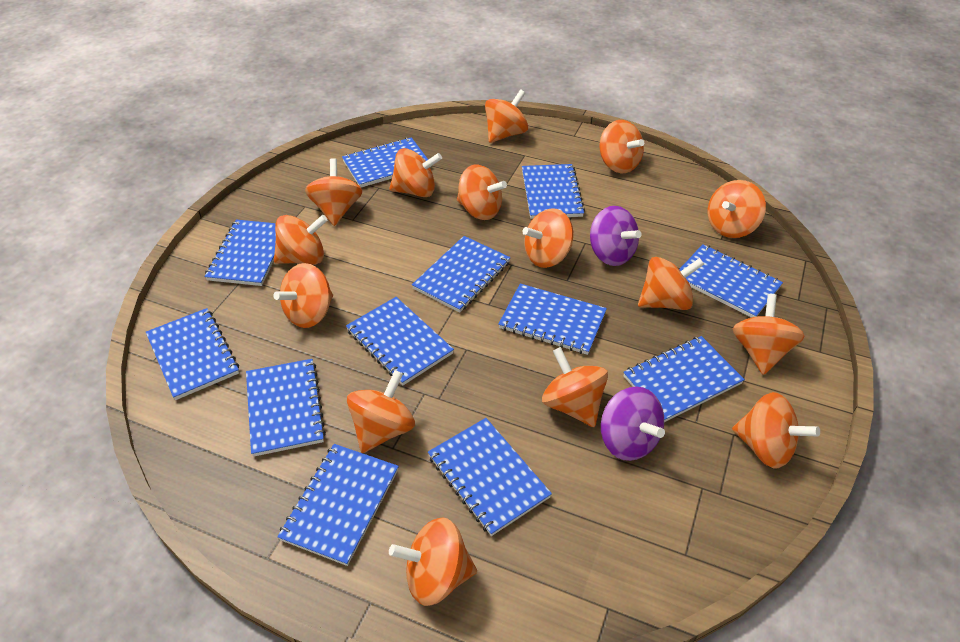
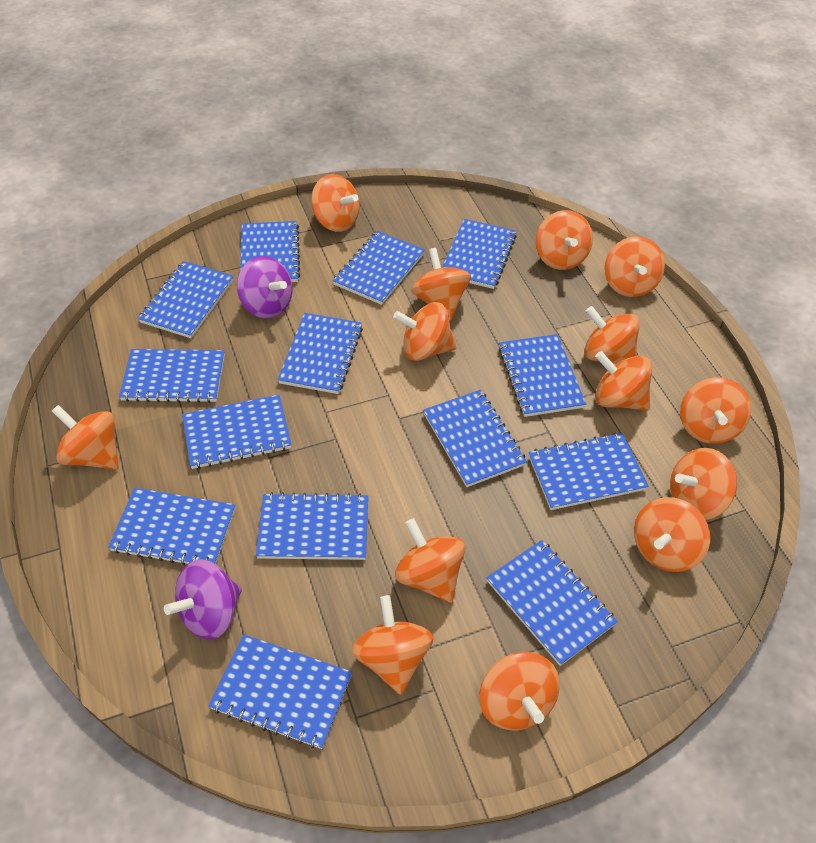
blue notebook: 12 -> 14
orange spinning top: 15 -> 14

